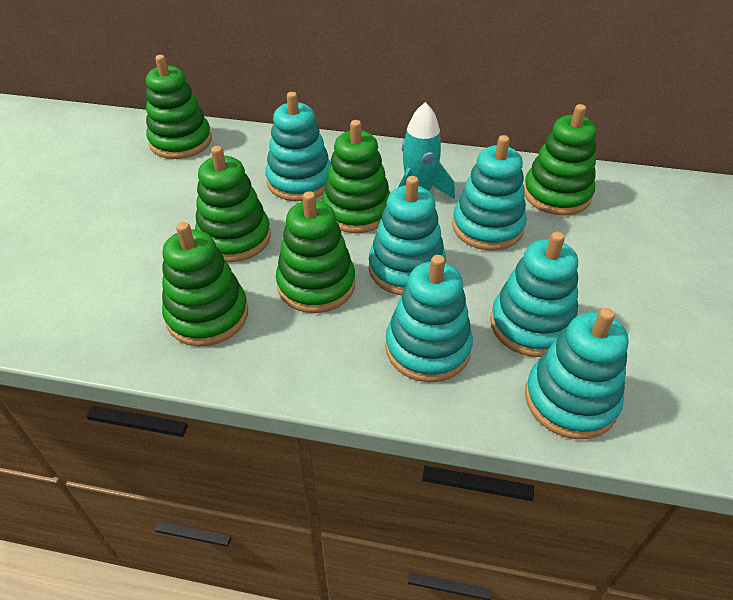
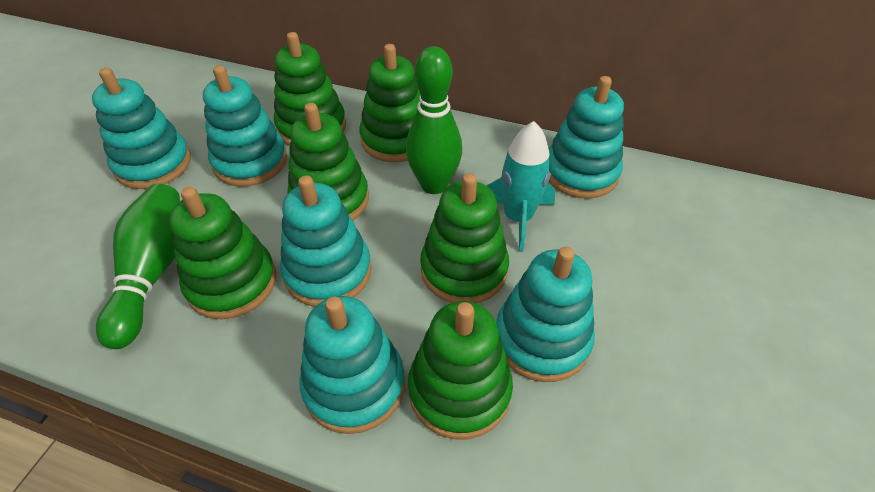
green bowling pin: 0 -> 2

